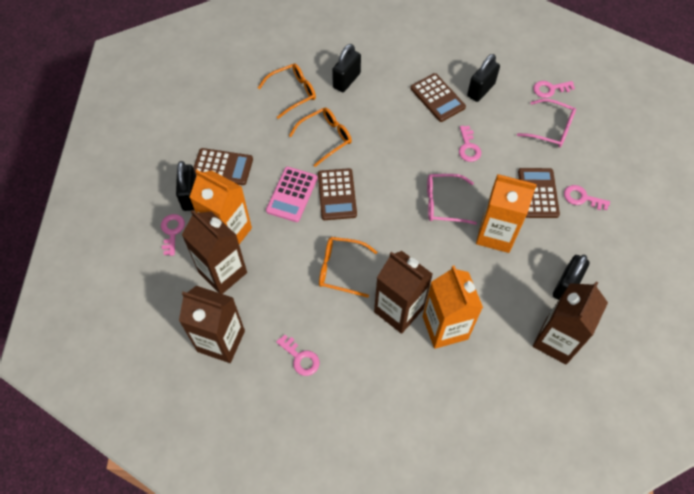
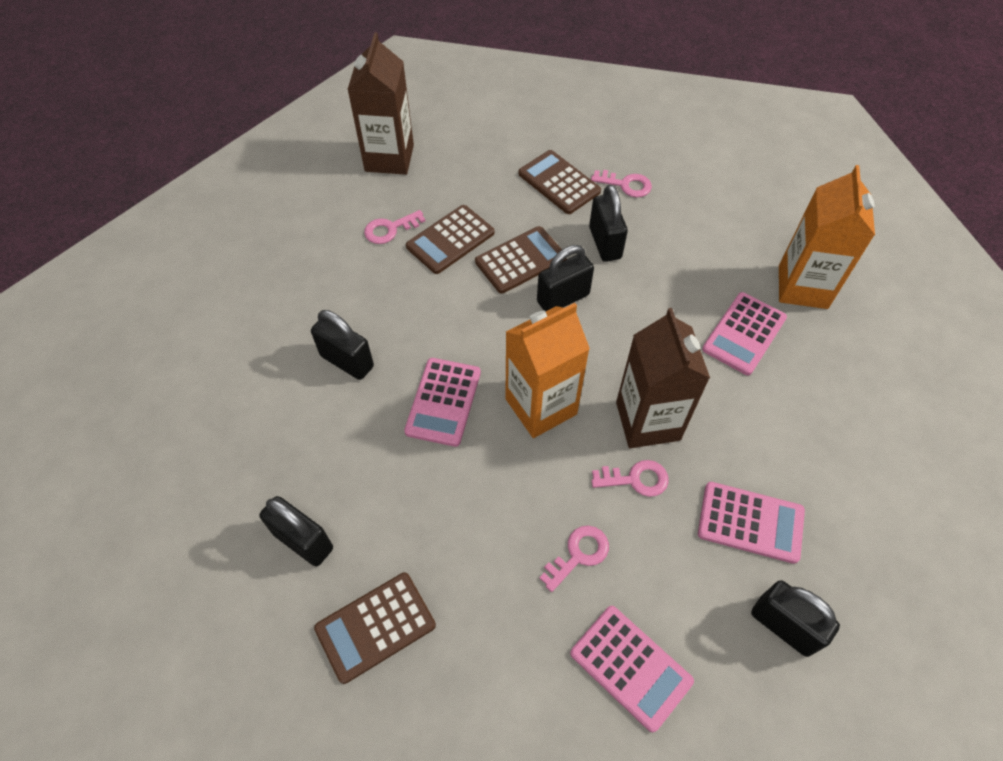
black padlock: 4 -> 5
brown carton: 4 -> 2
orange carton: 3 -> 2
orange glasses: 3 -> 0
pink calculator: 1 -> 4
pink glasses: 2 -> 0
pink key: 5 -> 4

